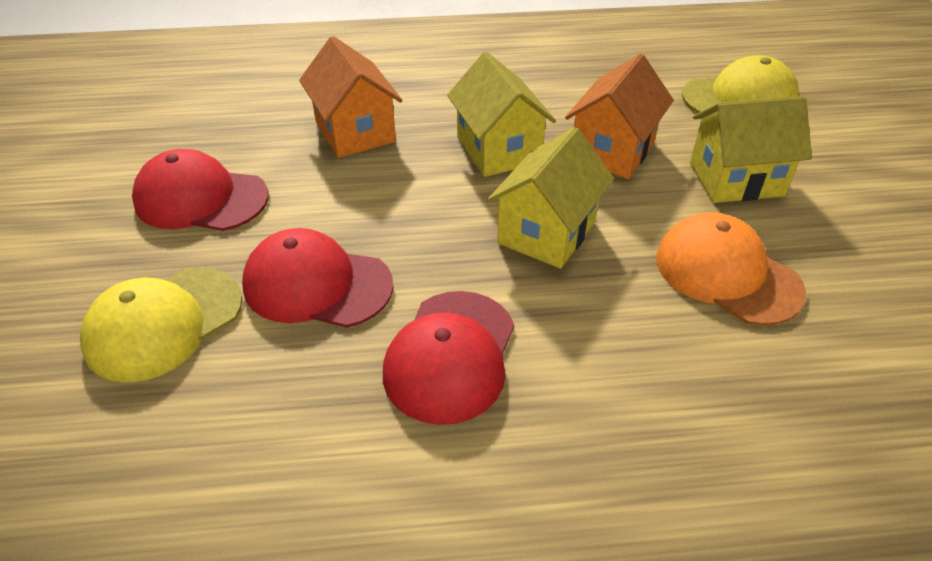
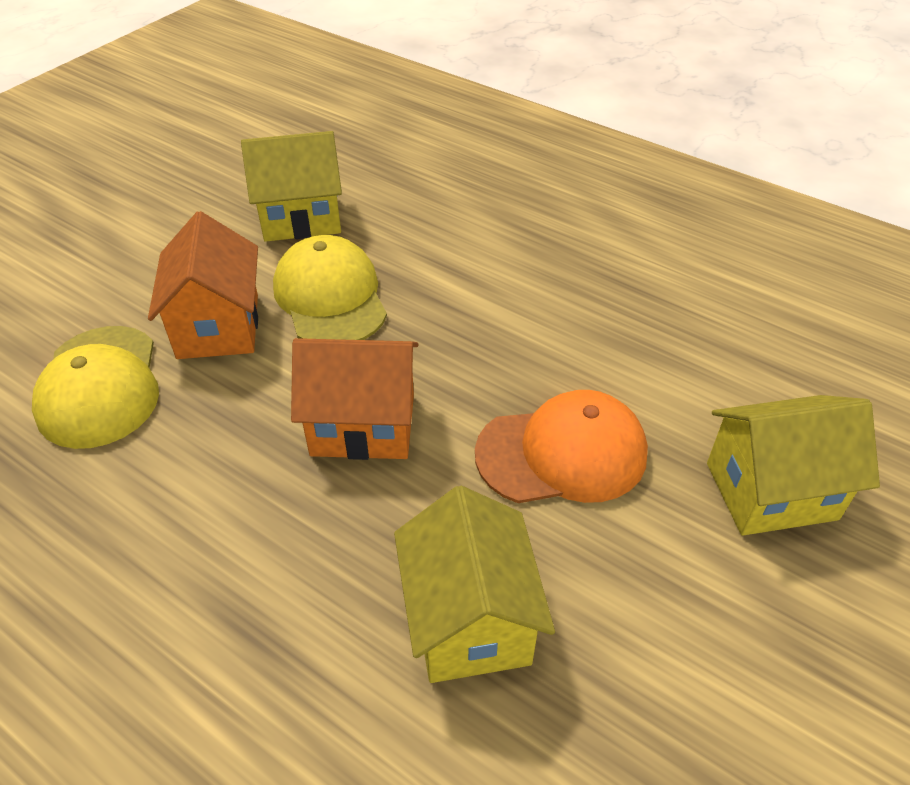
red cap: 3 -> 0

